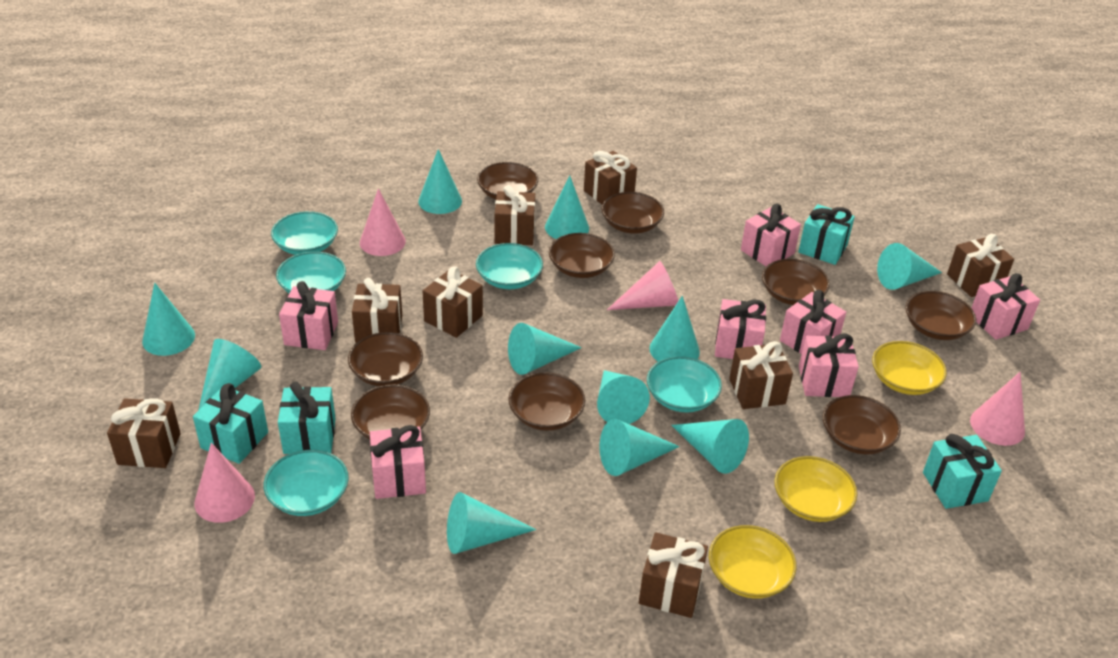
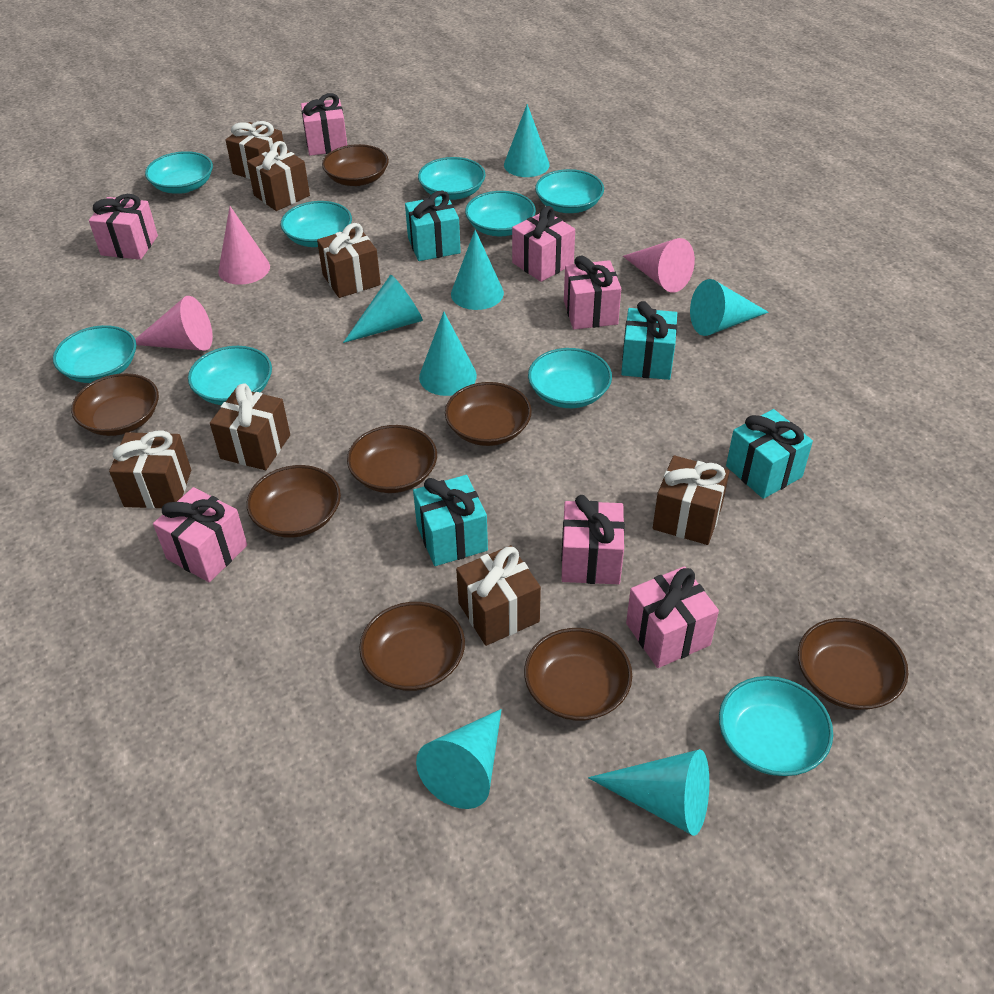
brown bowl: 9 -> 8
brown gift: 8 -> 7
pink cone: 4 -> 3
turquoise bowl: 5 -> 9
turquoise cone: 11 -> 7
yellow bowl: 3 -> 0

